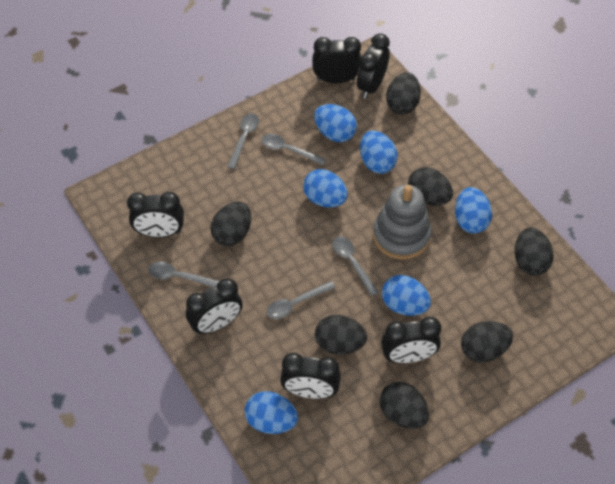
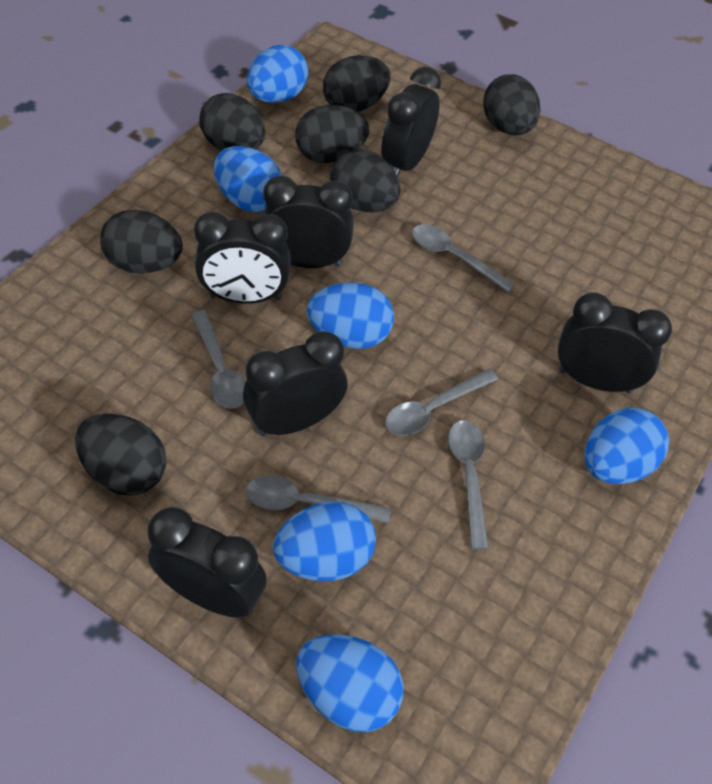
grey stacking toy: 1 -> 0

